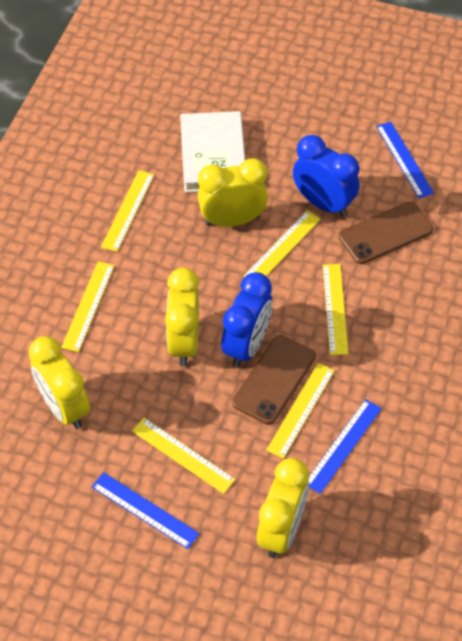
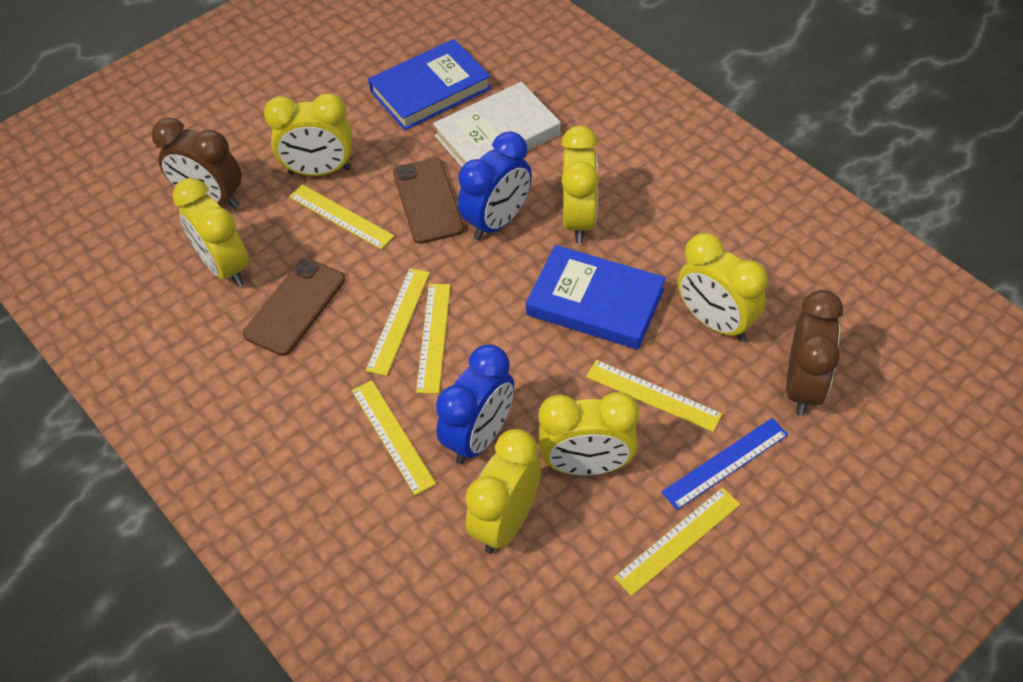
blue book: 0 -> 2
blue ruler: 3 -> 1
brown clock: 0 -> 2
yellow clock: 4 -> 6

